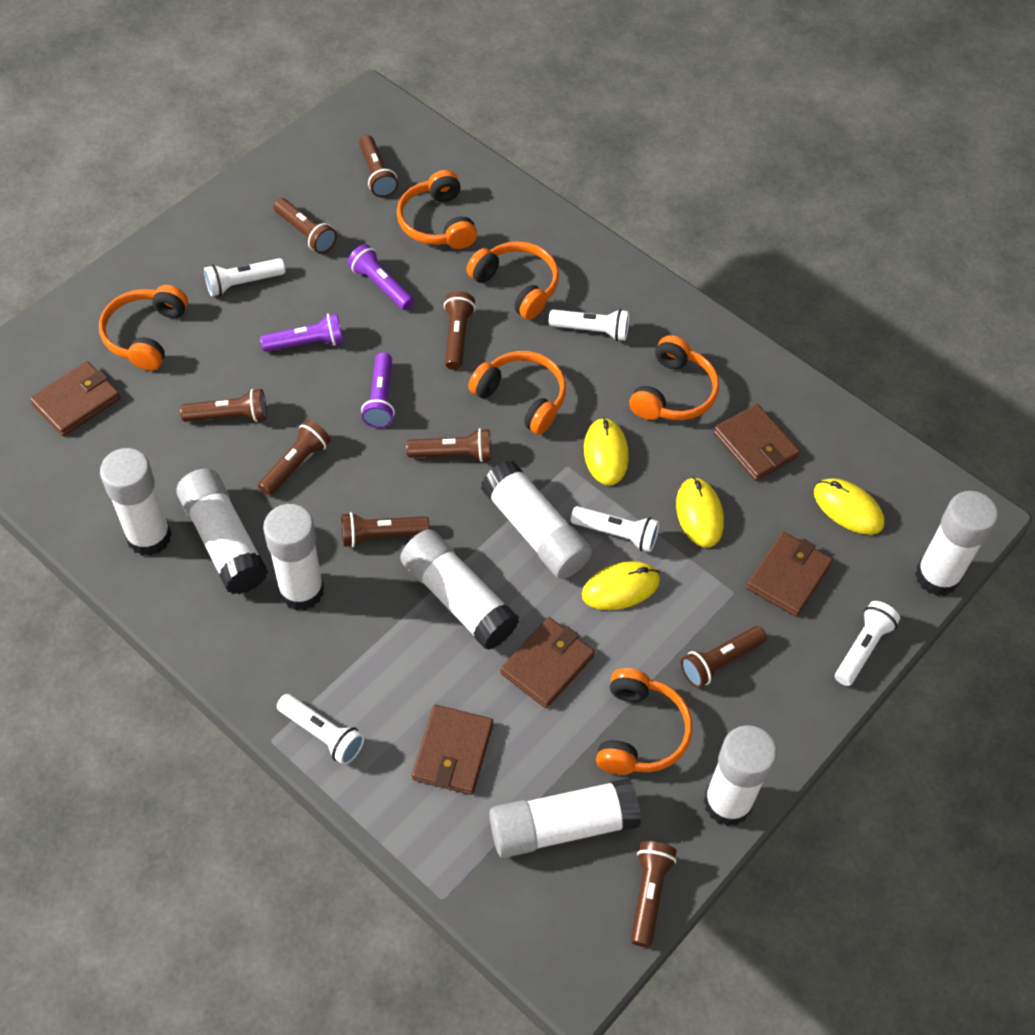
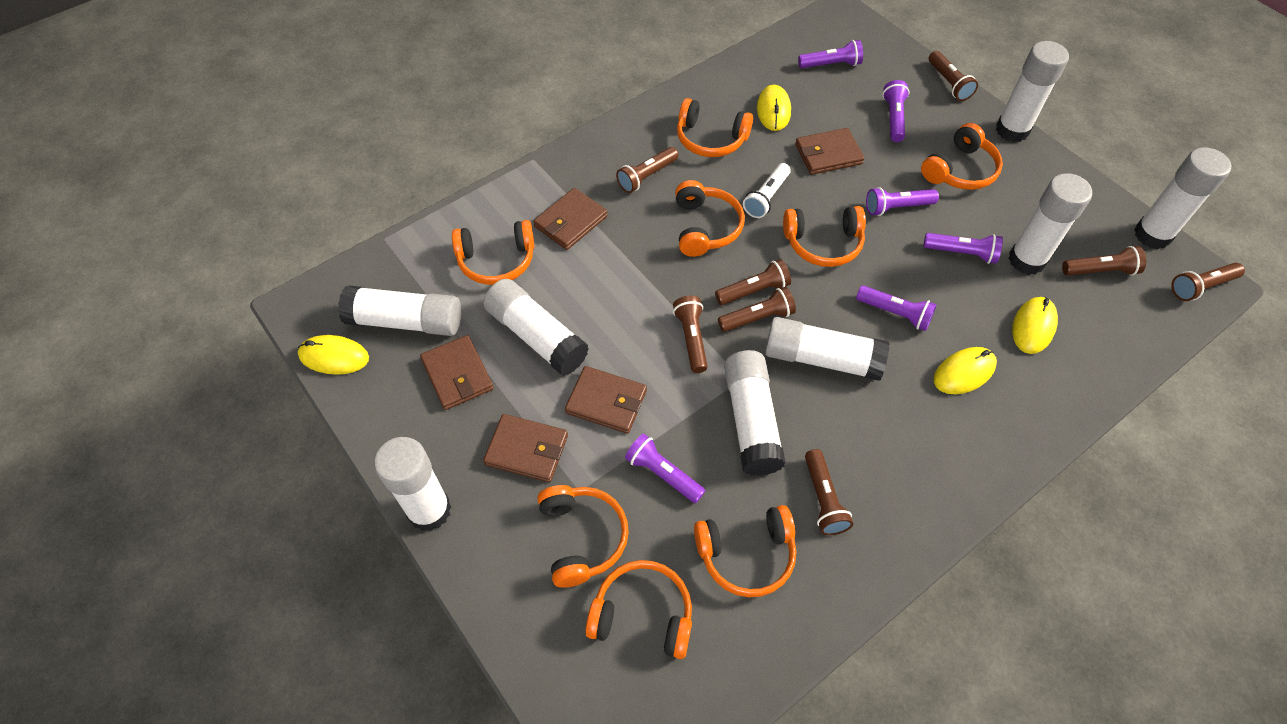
brown flashlight: 9 -> 8
orange headphones: 6 -> 8
purple flashlight: 3 -> 6
white flashlight: 5 -> 1

